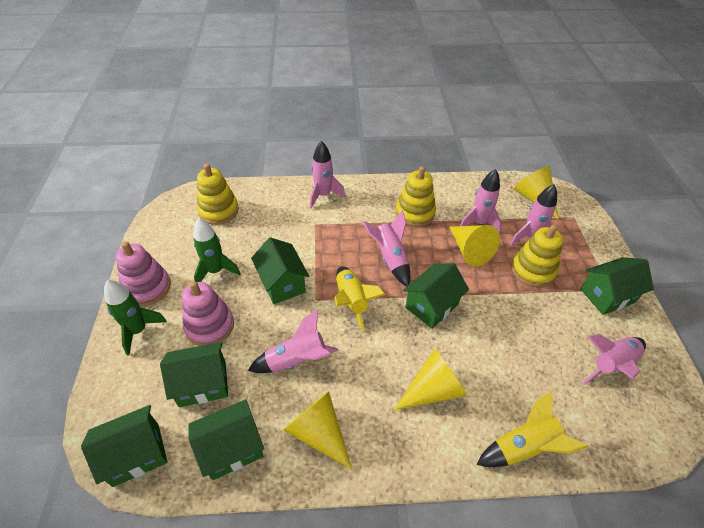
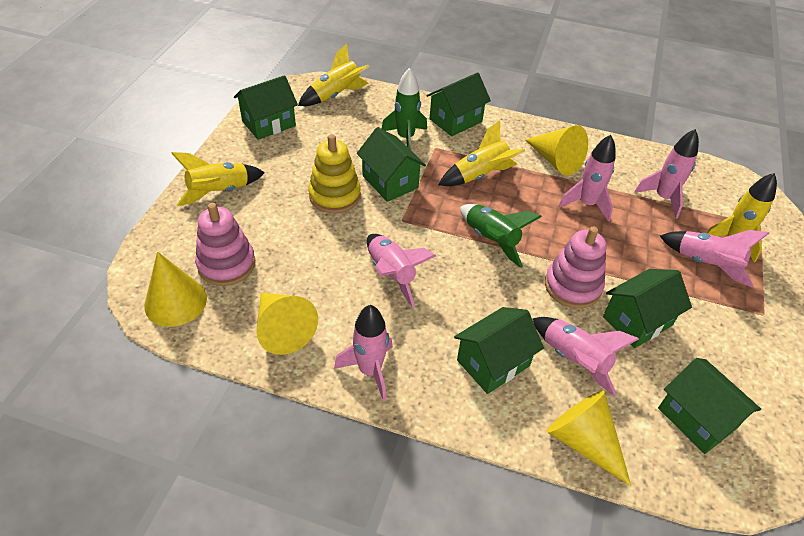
yellow rocket: 2 -> 4
yellow stacking toy: 3 -> 1

